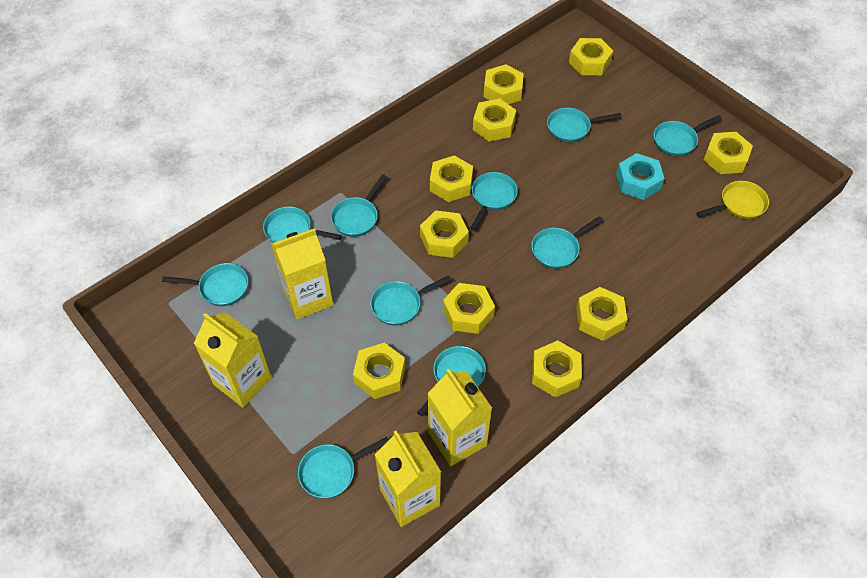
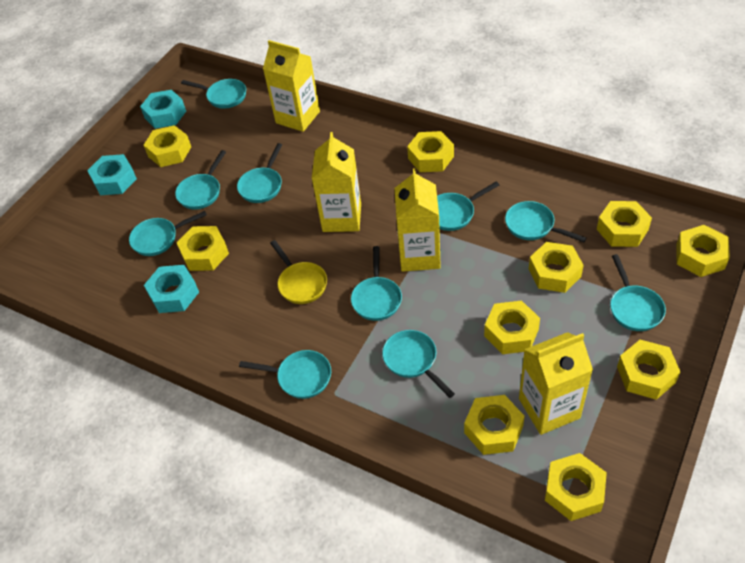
turquoise nut: 1 -> 3

